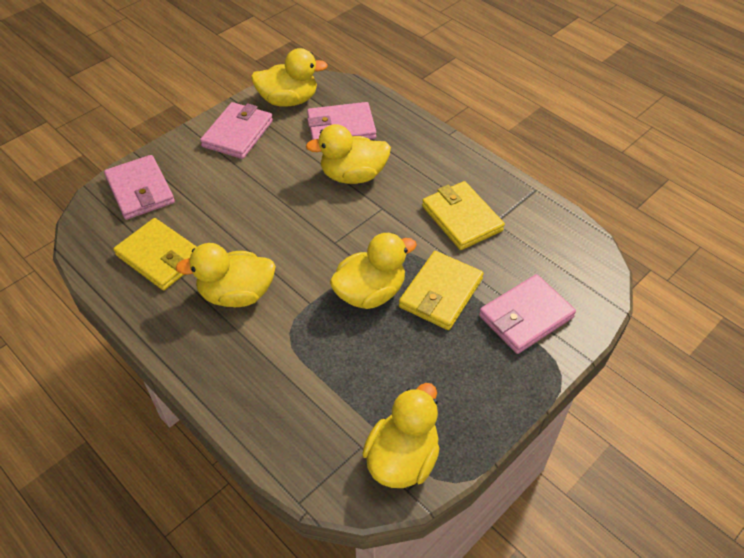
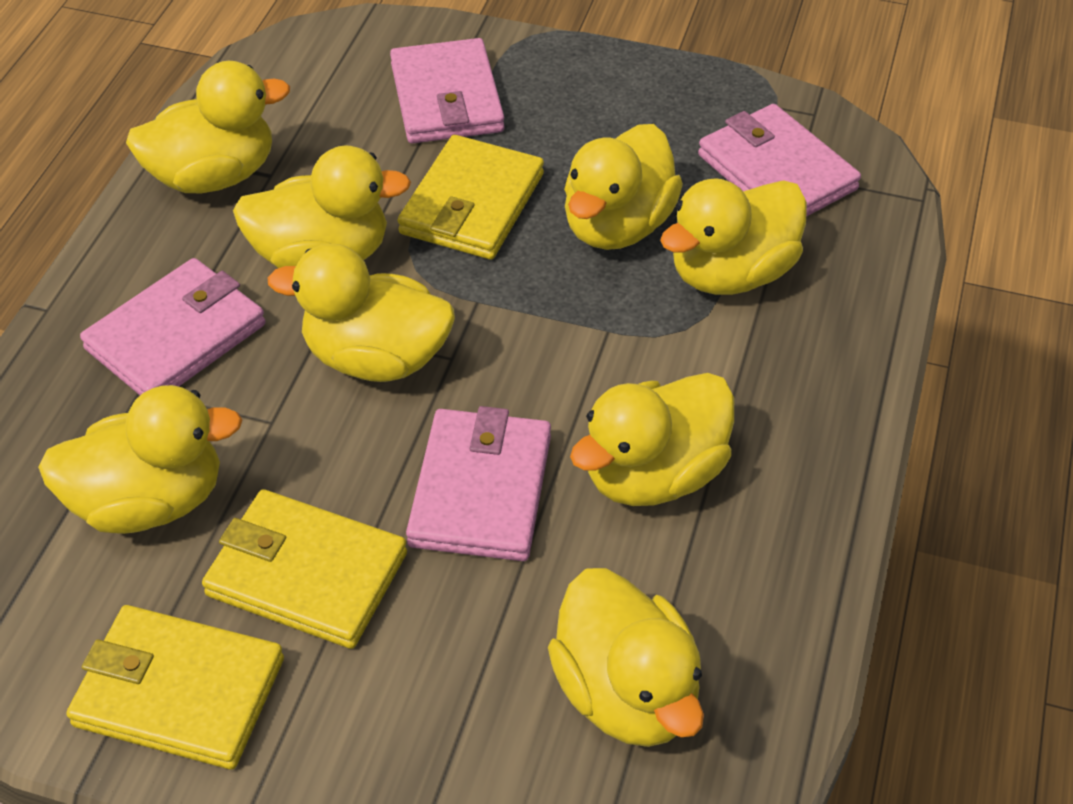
yellow duck: 5 -> 8

